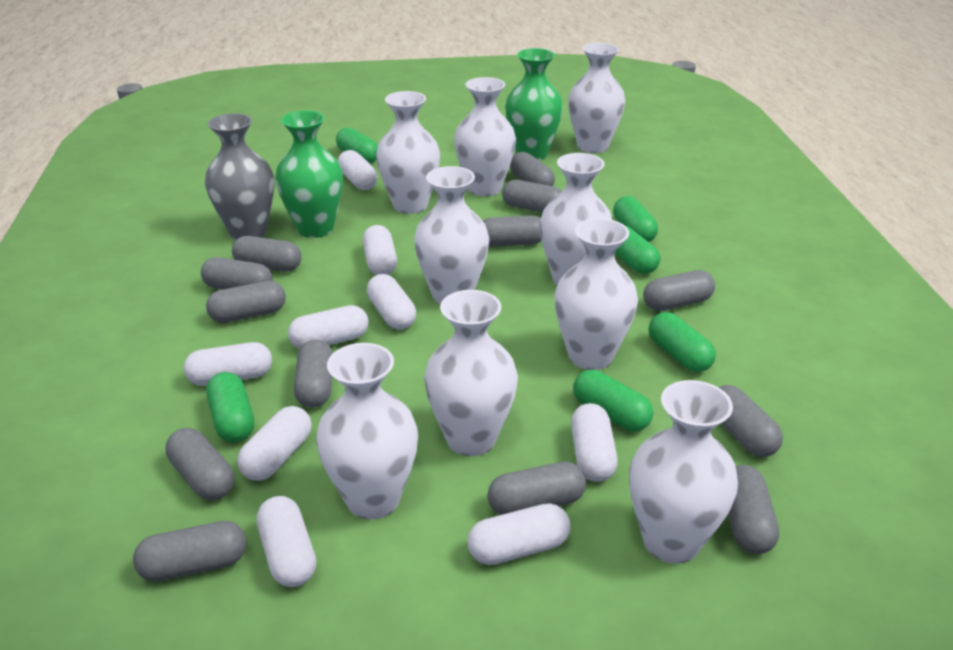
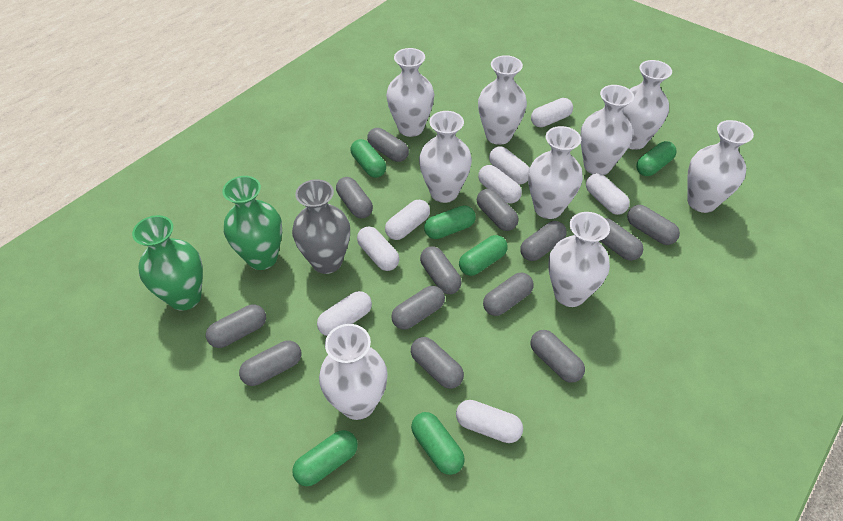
white capsule: 9 -> 8

